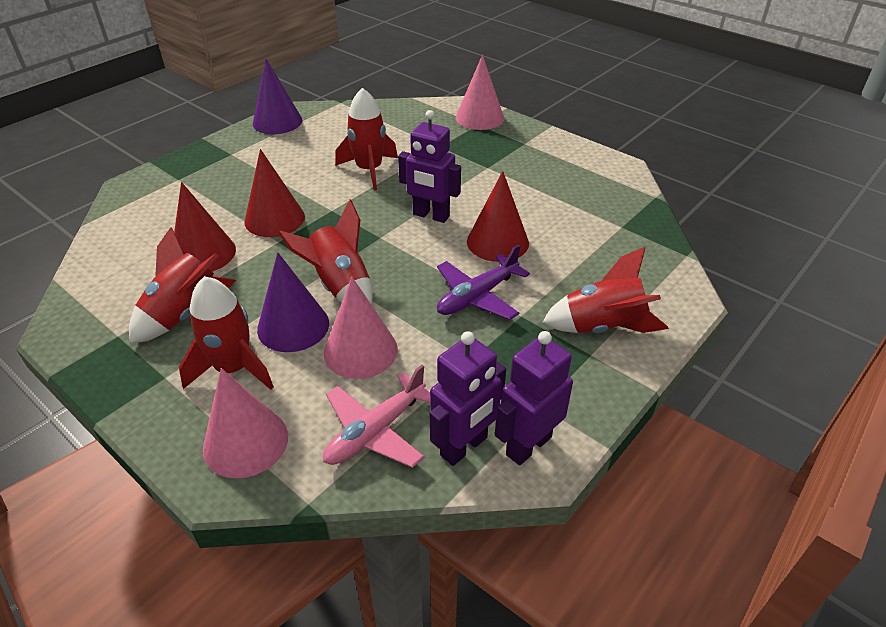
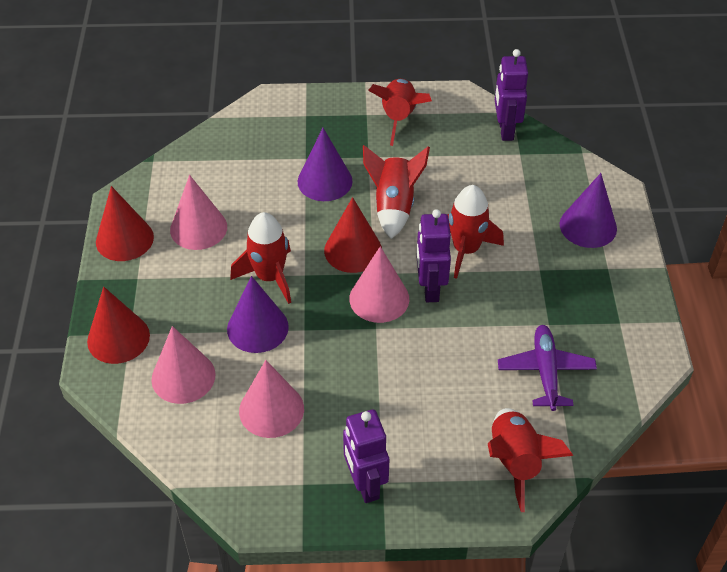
pink cone: 3 -> 4
pink plane: 1 -> 0
purple cone: 2 -> 3

